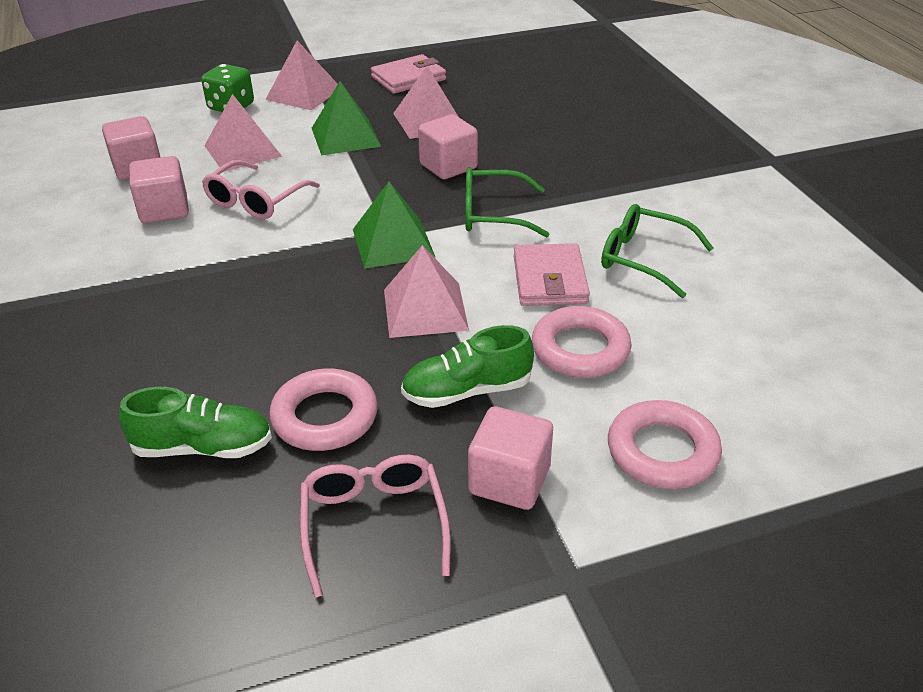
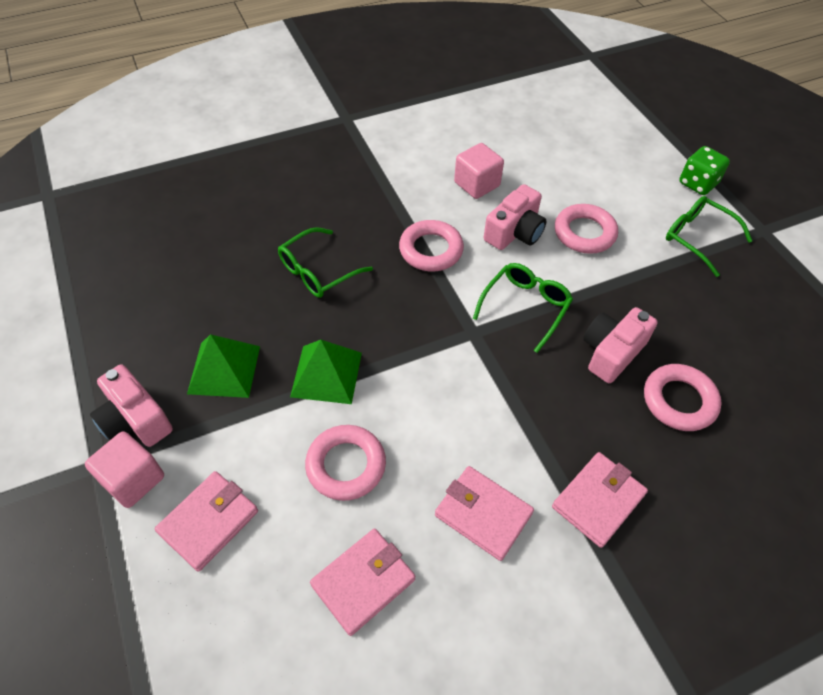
green glasses: 2 -> 3
green shoe: 2 -> 0
pink camera: 0 -> 3
pink cube: 4 -> 2
pink glasses: 2 -> 0
pink pyramid: 4 -> 0
pink ring: 3 -> 4
pink wallet: 2 -> 4

